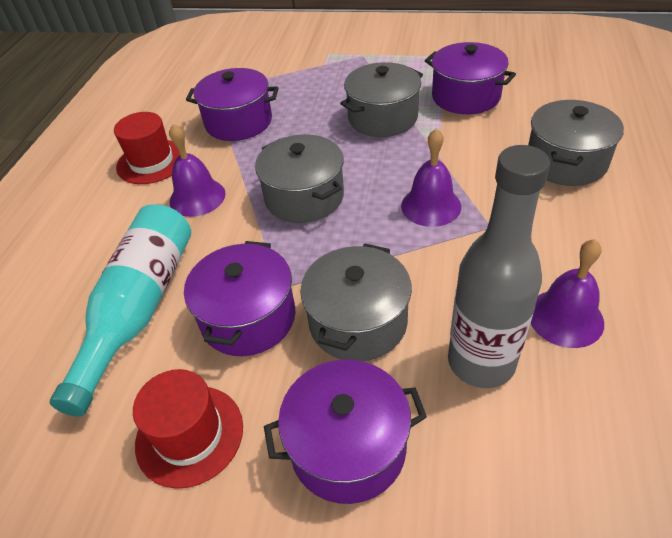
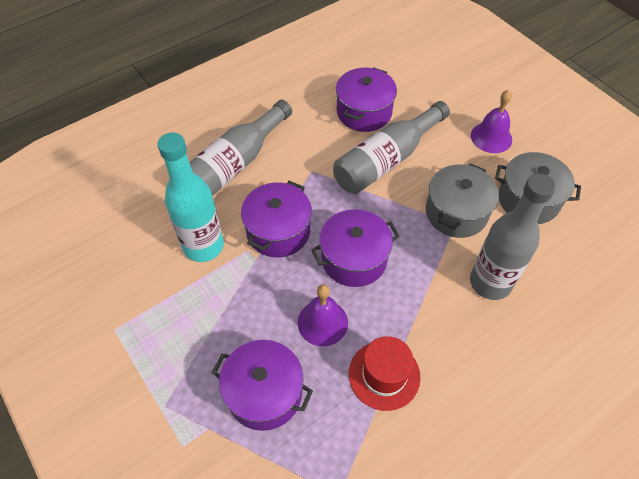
grey bottle: 1 -> 3
grey pot: 4 -> 2
purple bell: 3 -> 2
red hat: 2 -> 1

